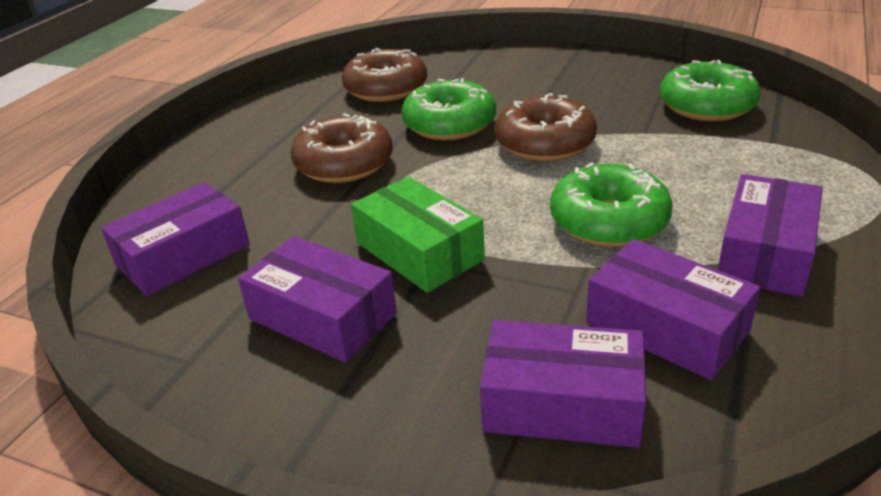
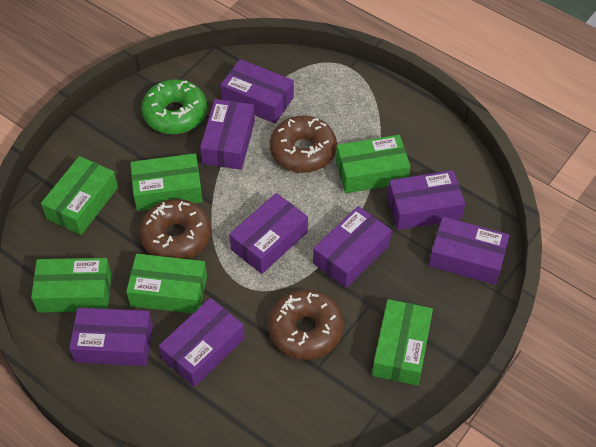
green box: 1 -> 6
green donut: 3 -> 1
purple box: 5 -> 8

